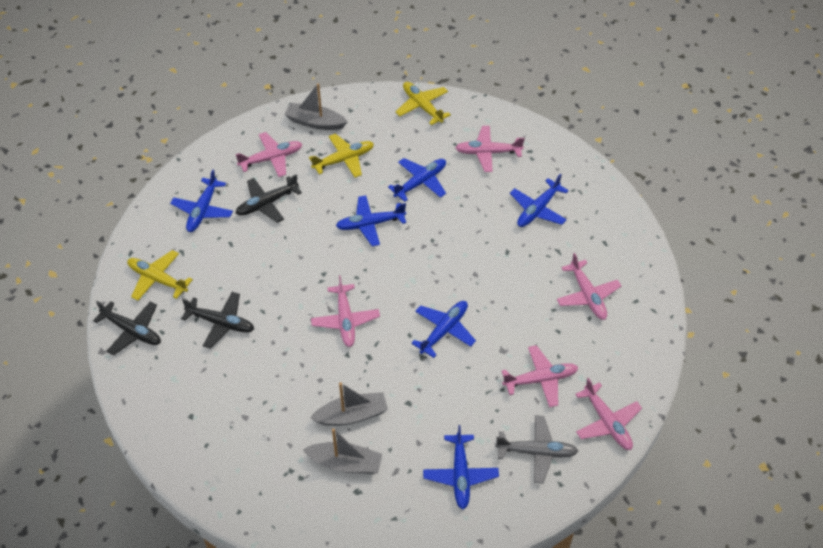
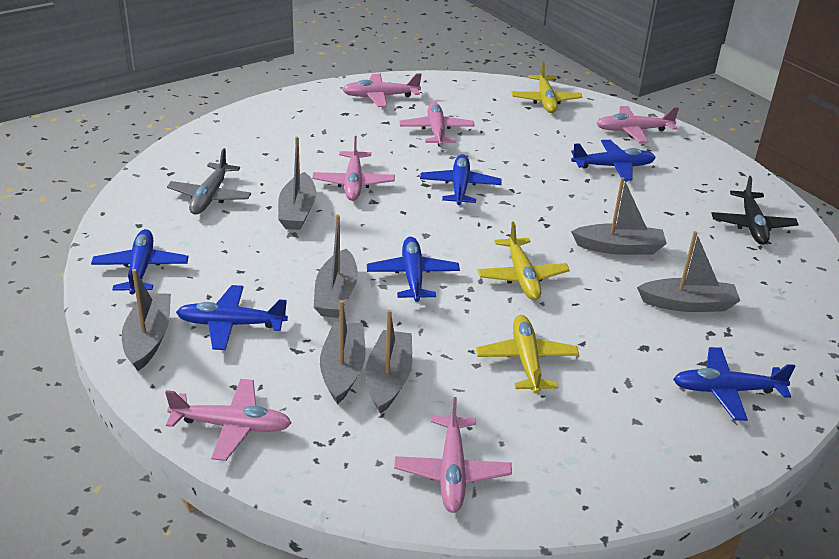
black plane: 3 -> 1
grey boat: 3 -> 7

